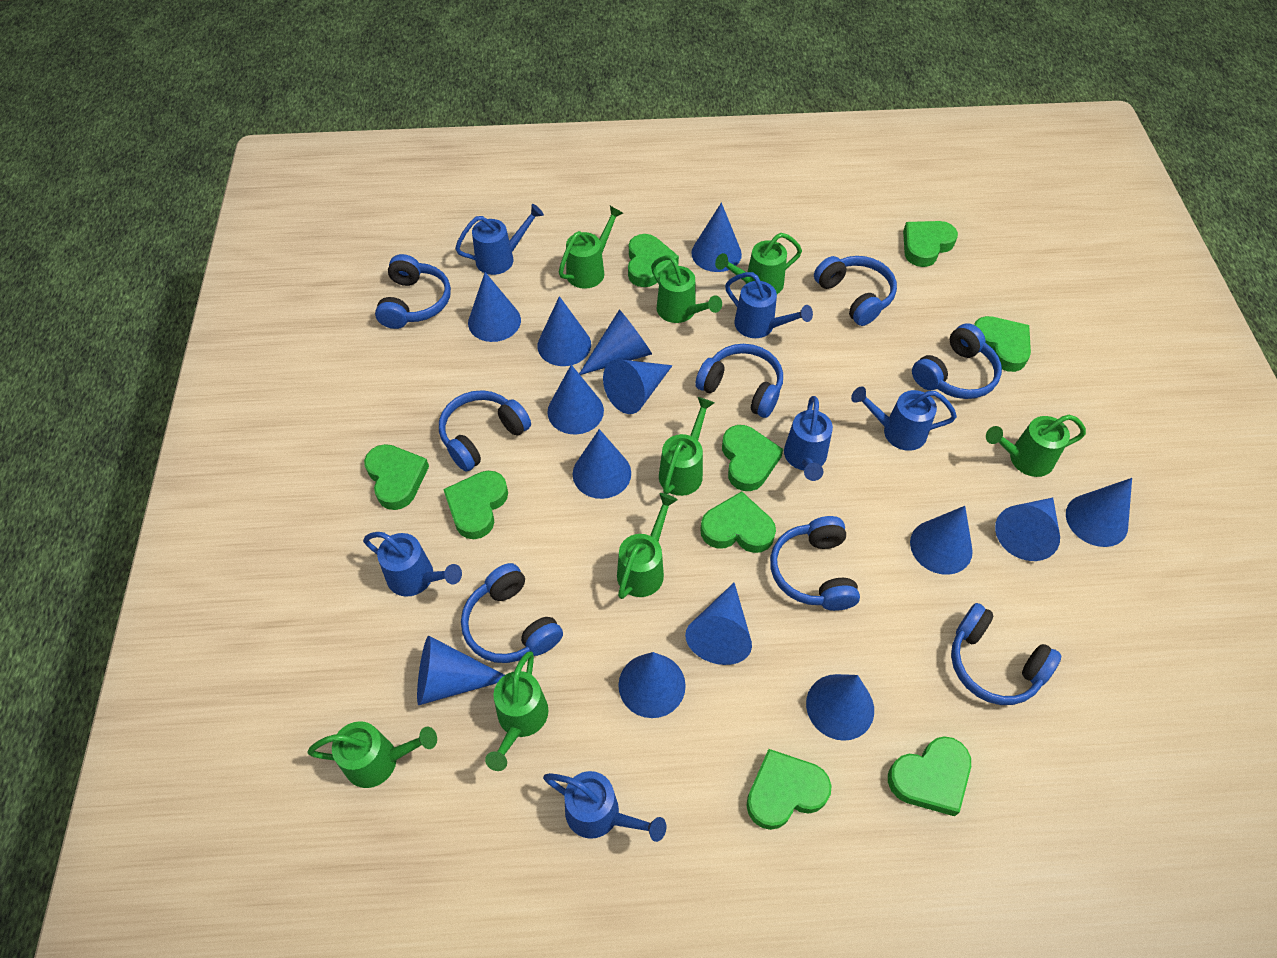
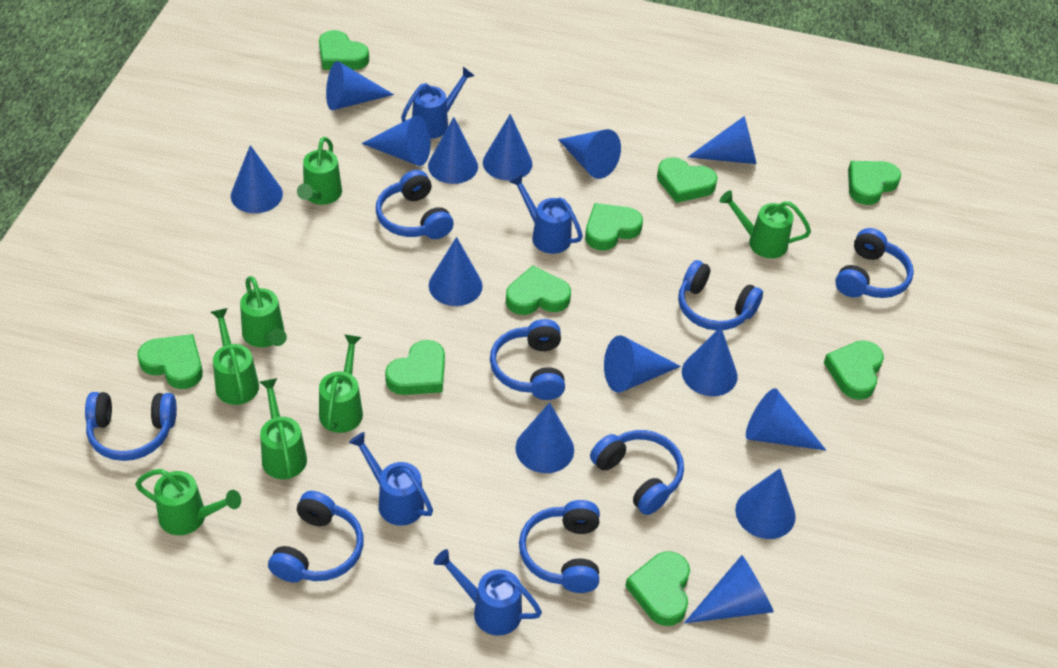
blue watering can: 6 -> 4
green watering can: 8 -> 7

